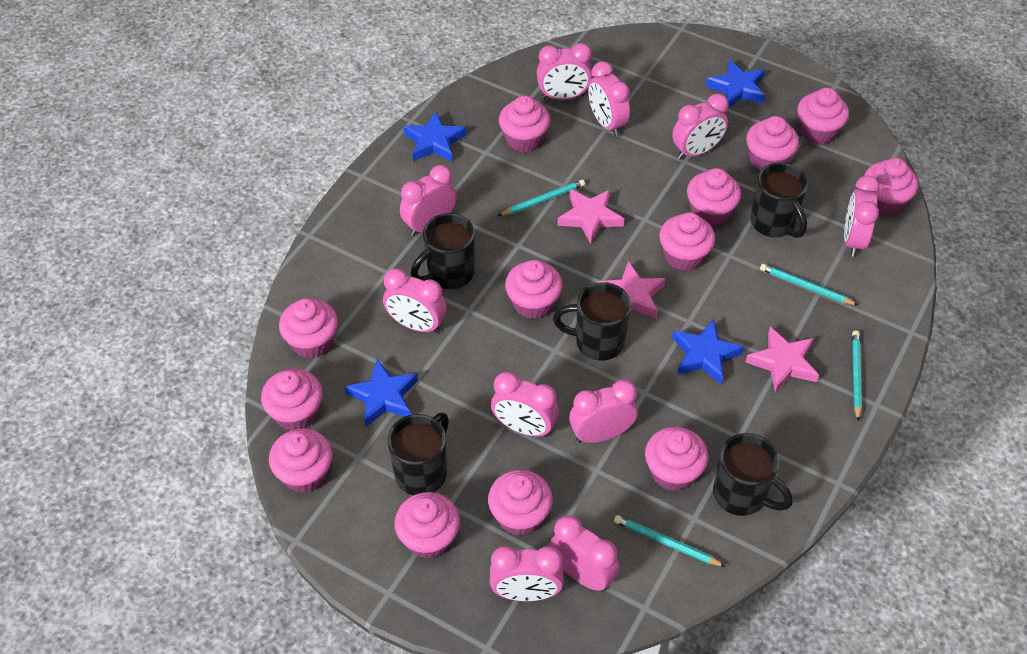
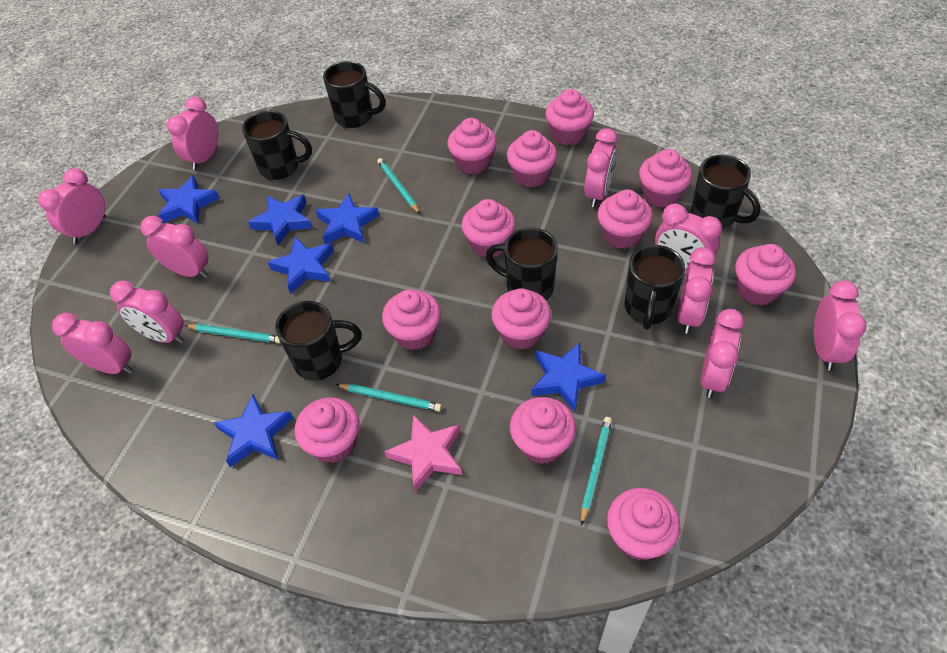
black mug: 5 -> 6
blue star: 4 -> 6
pink cupcake: 13 -> 12
pink star: 3 -> 1

